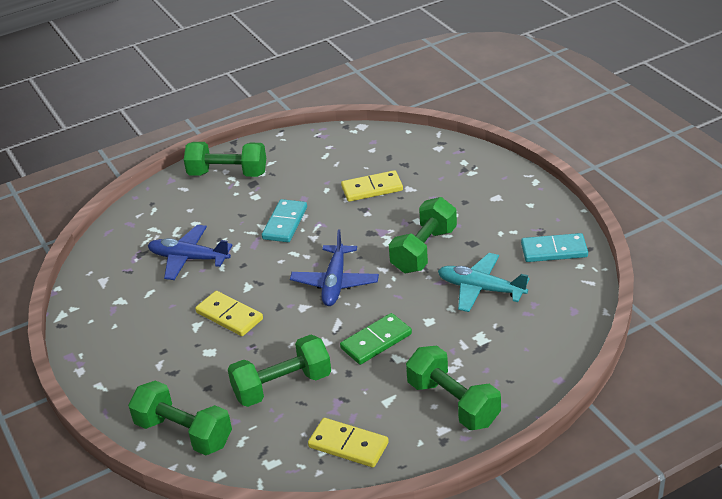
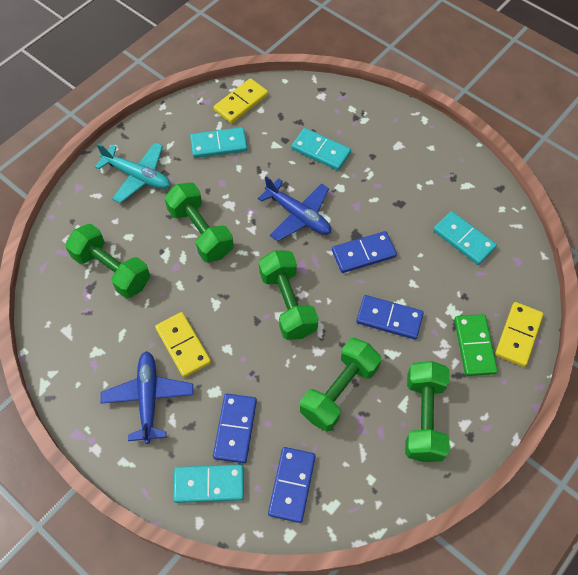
blue domino: 0 -> 4
turquoise domino: 2 -> 4

